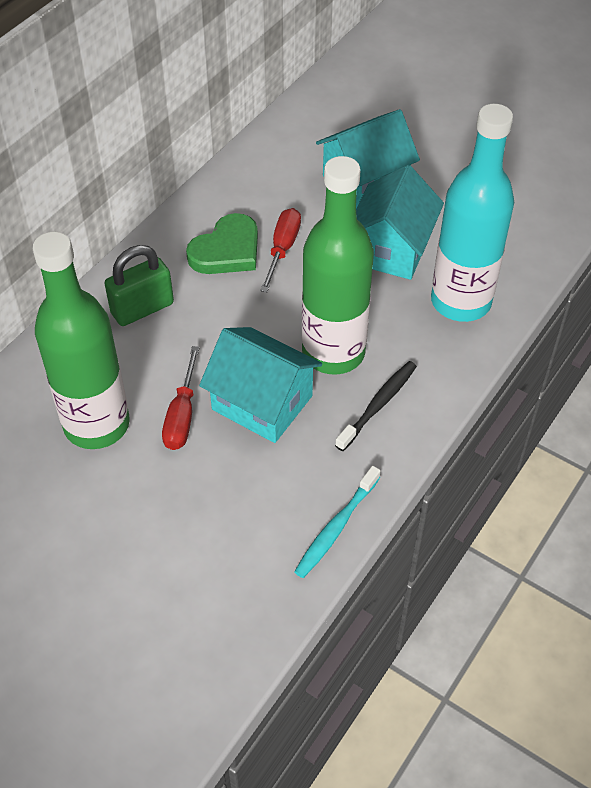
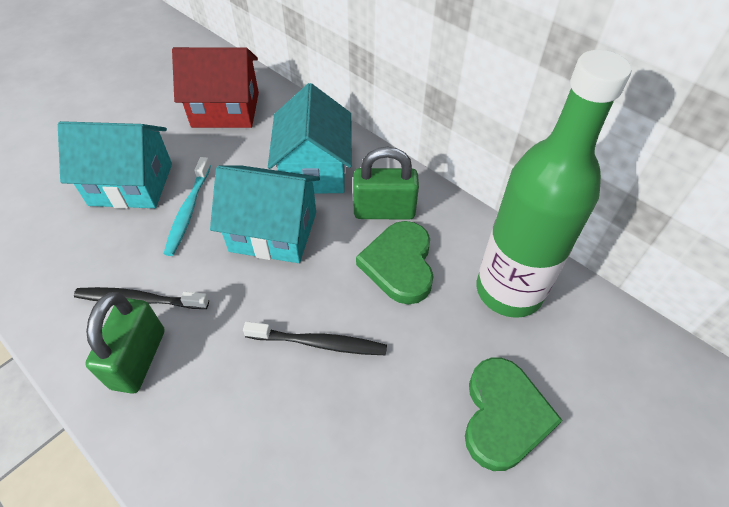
black toothbrush: 1 -> 2
green bottle: 2 -> 1
green heart: 1 -> 2
green padlock: 1 -> 2
red house: 0 -> 1
red screwdriver: 2 -> 0
turquoise bottle: 1 -> 0

